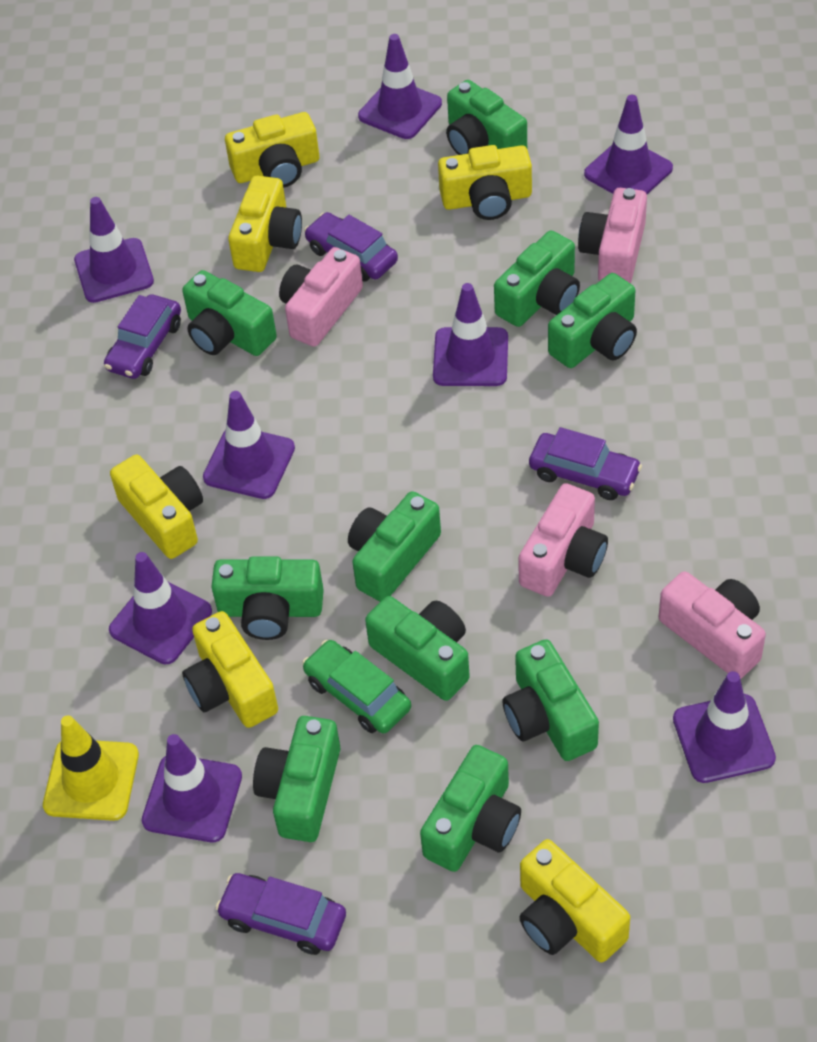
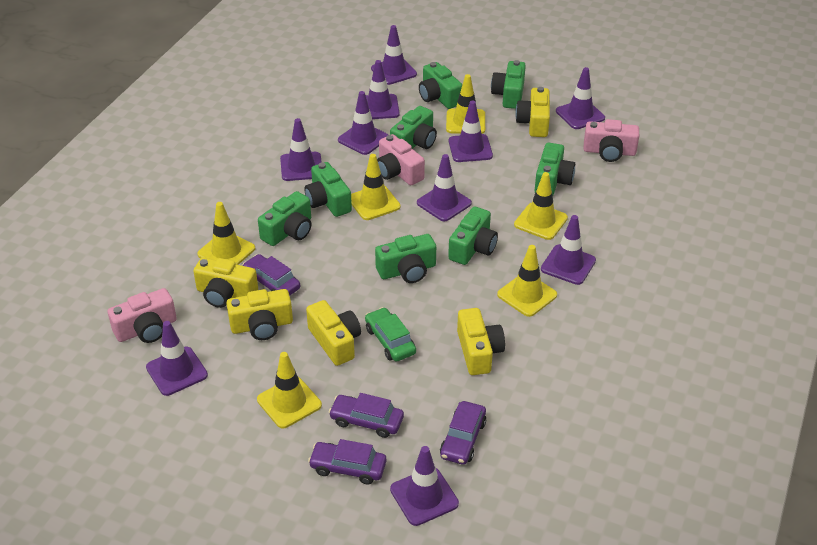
green camera: 10 -> 8
pink camera: 4 -> 3
purple traffic cone: 8 -> 10
yellow camera: 6 -> 5
yellow traffic cone: 1 -> 6

